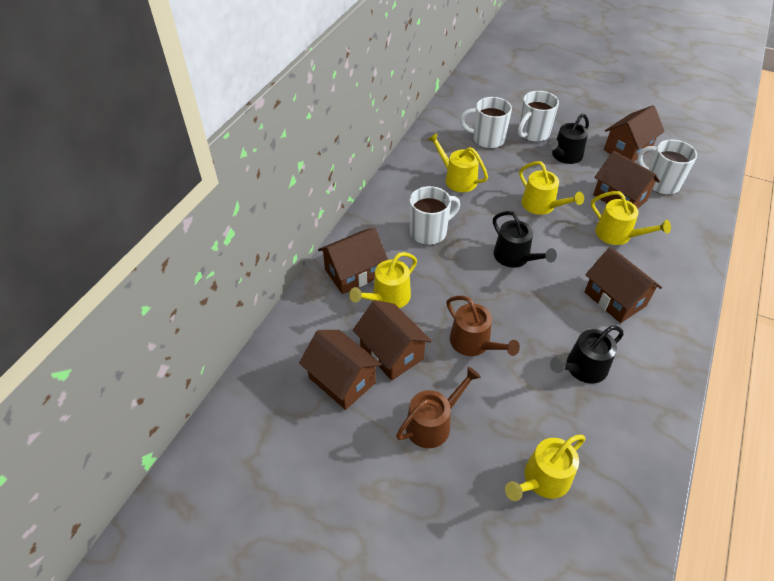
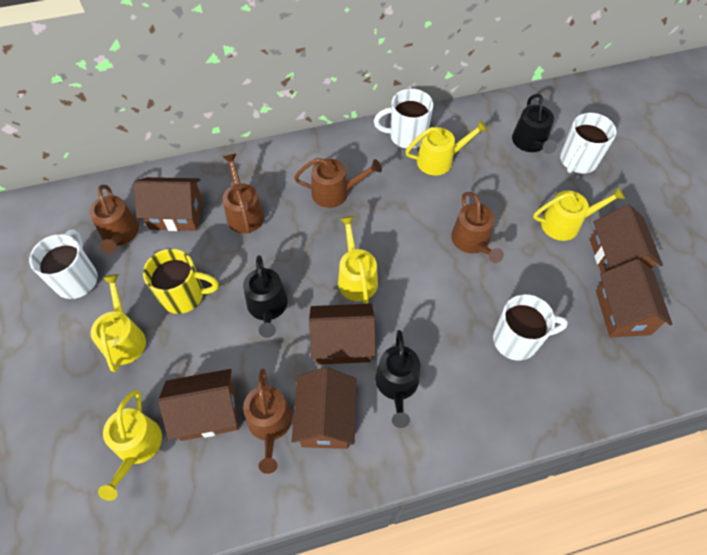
brown watering can: 2 -> 5
yellow mug: 0 -> 1

